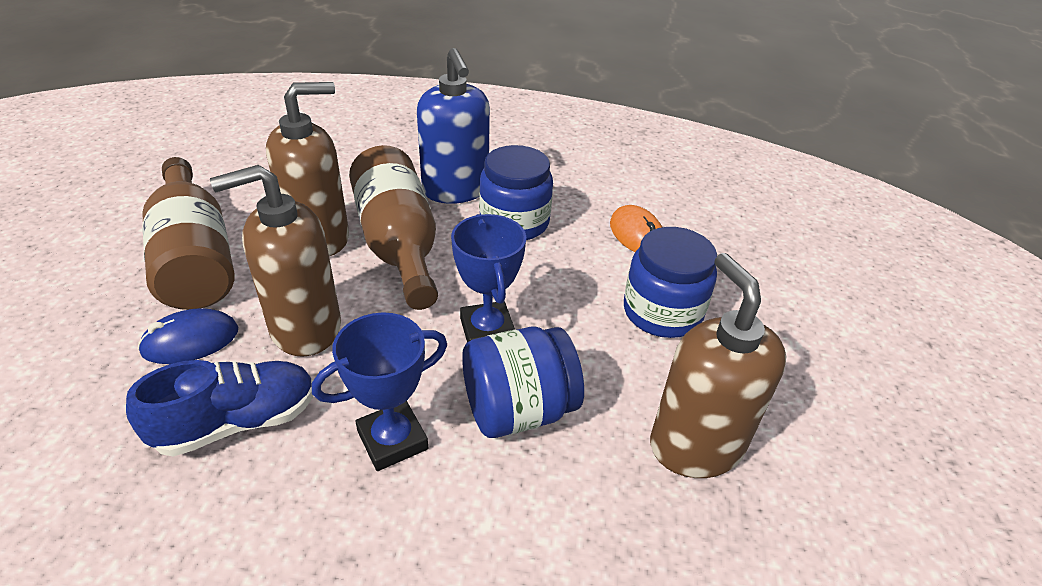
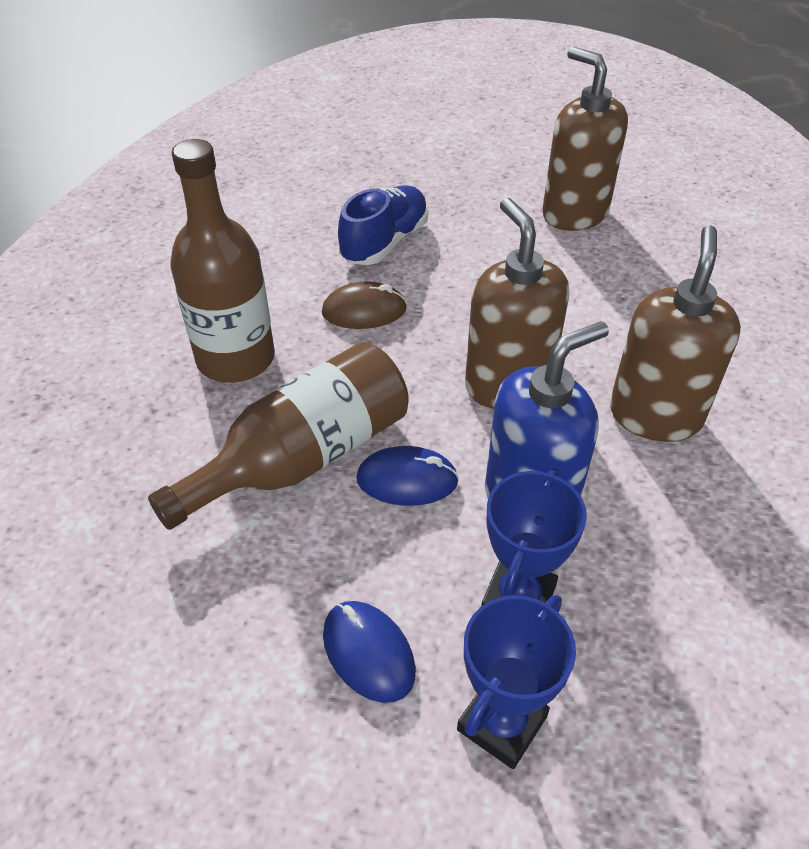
blue jar: 3 -> 0
blue mouse: 1 -> 2
brown mouse: 0 -> 1
orange mouse: 1 -> 0

